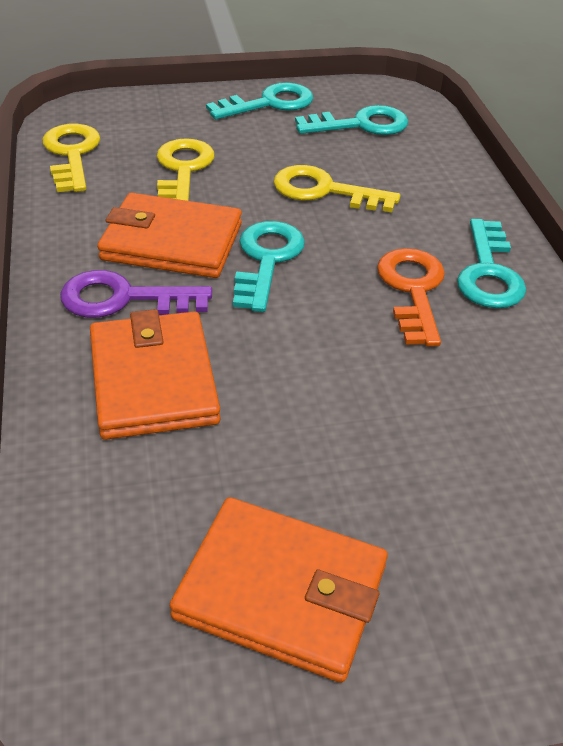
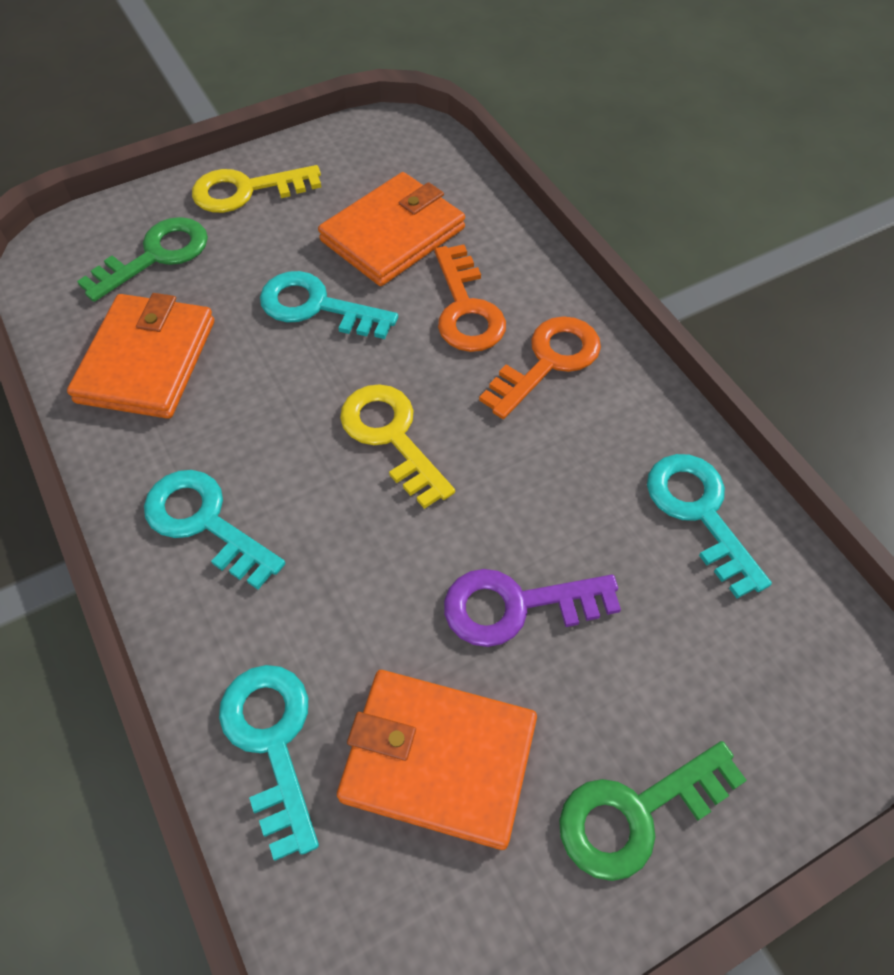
green key: 0 -> 2
orange key: 1 -> 2
yellow key: 3 -> 2

